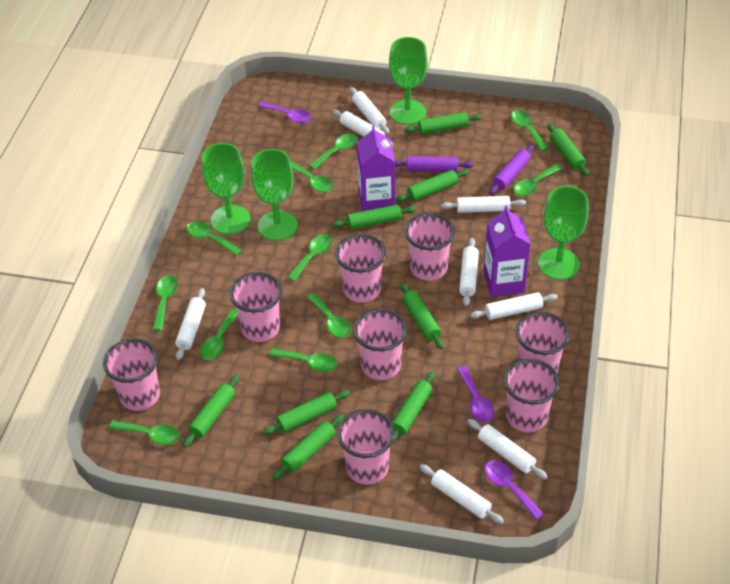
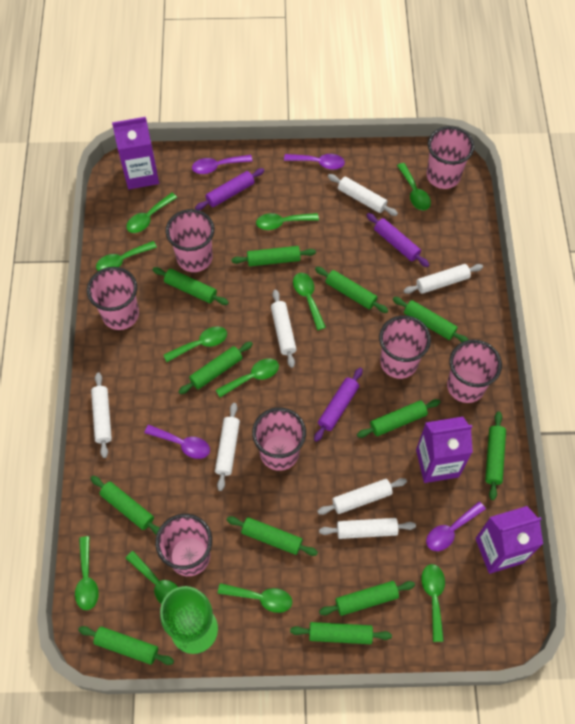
green goblet: 4 -> 1
green rolling pin: 9 -> 12
pink cup: 8 -> 7
purple carton: 2 -> 3
purple rolling pin: 2 -> 3
purple spoon: 3 -> 4
white rolling pin: 8 -> 7

